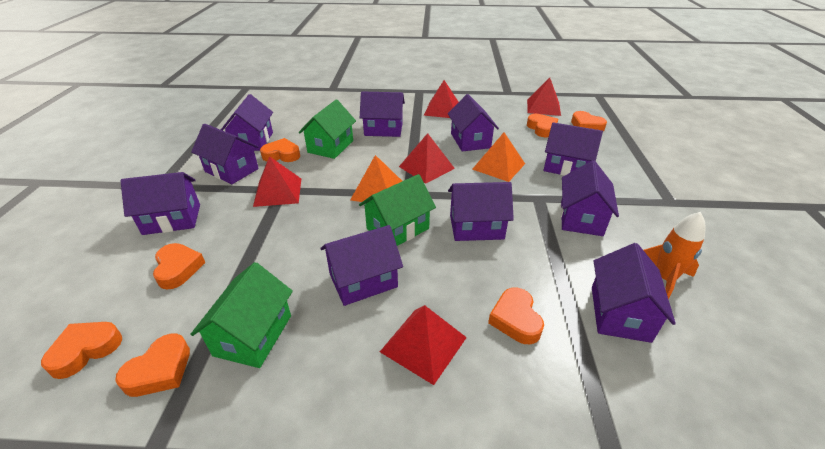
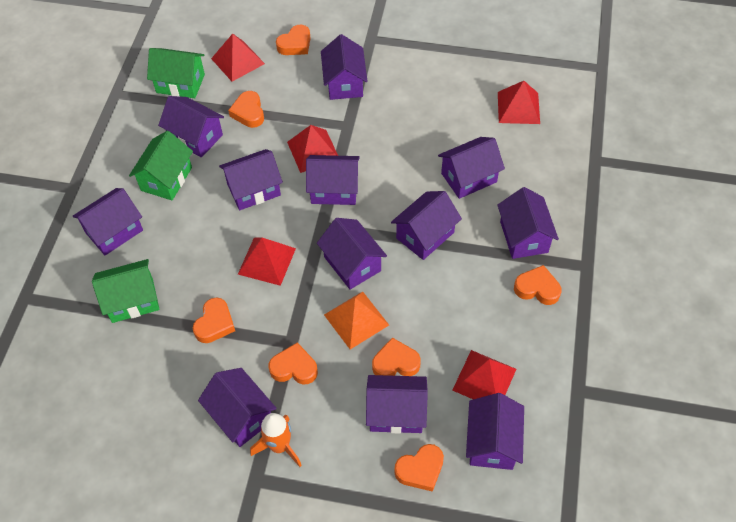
orange pyramid: 2 -> 1
purple house: 10 -> 12

